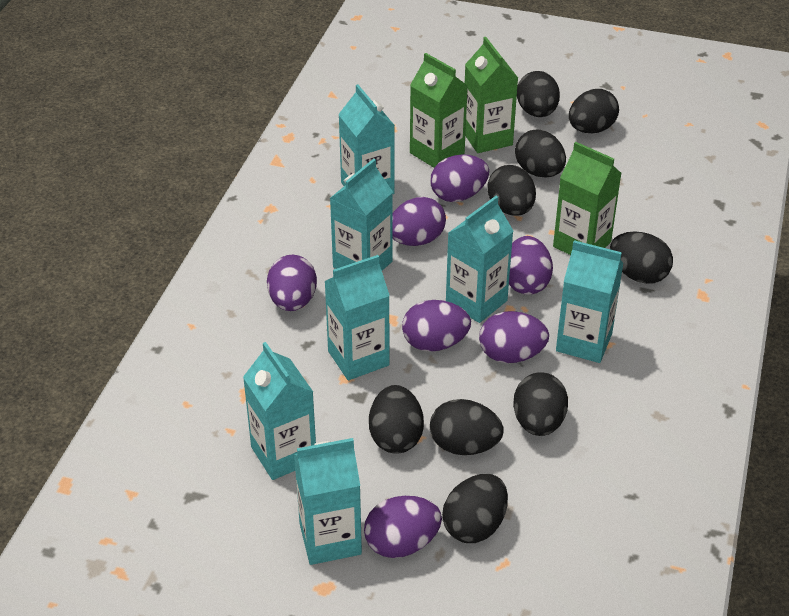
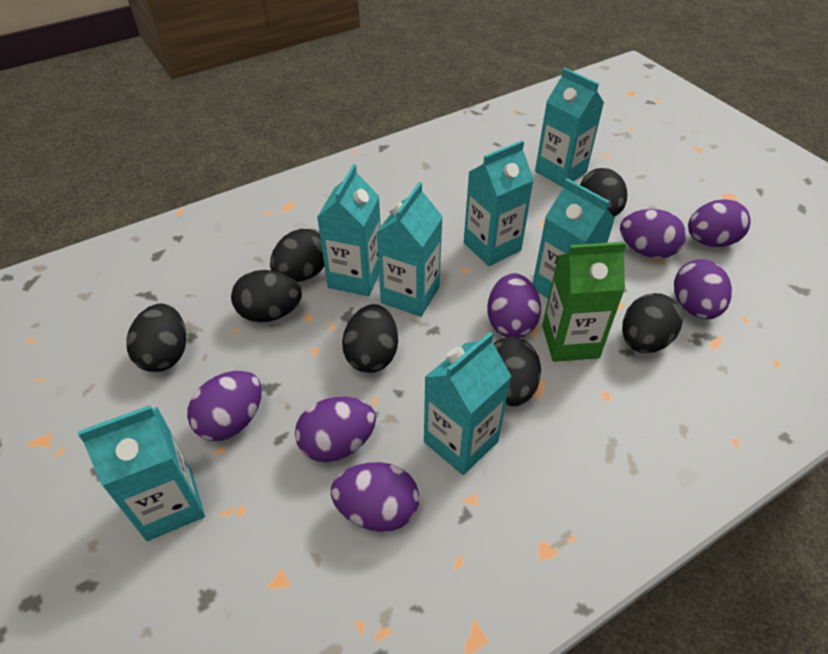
black egg: 9 -> 7
green carton: 3 -> 1

